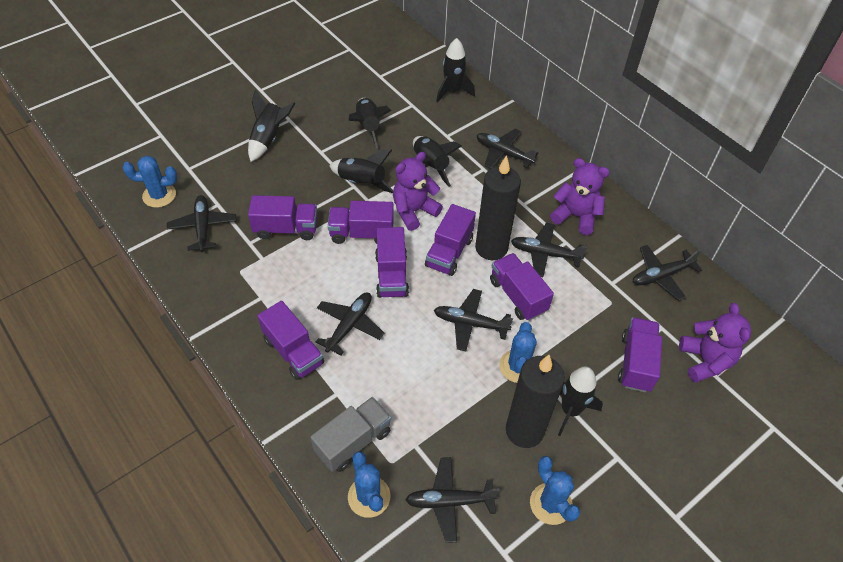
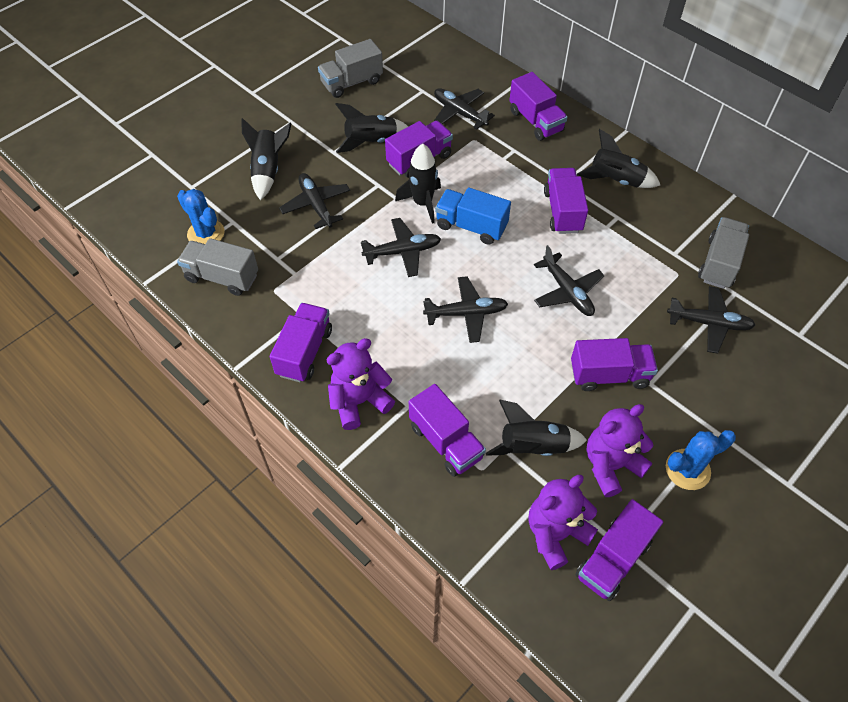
black candle: 2 -> 0
black plane: 7 -> 6
black rocket: 6 -> 5
blue cactus: 4 -> 2
blue truck: 0 -> 1
grey truck: 1 -> 3

